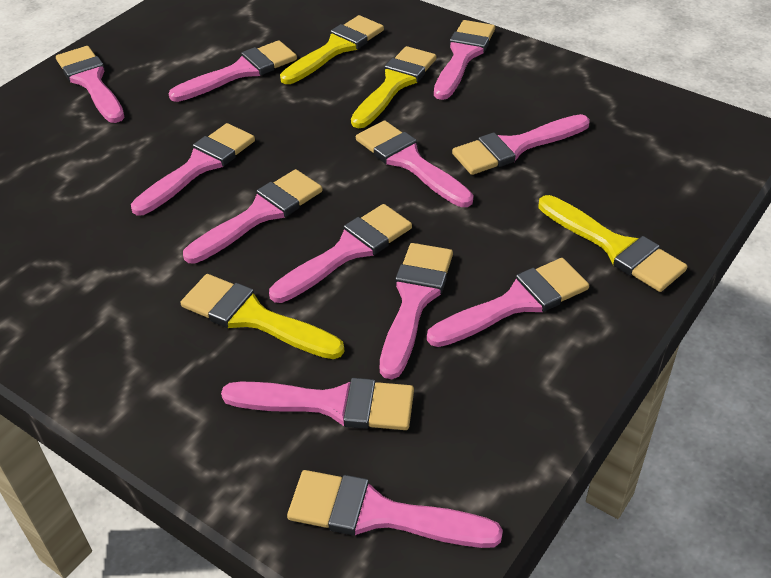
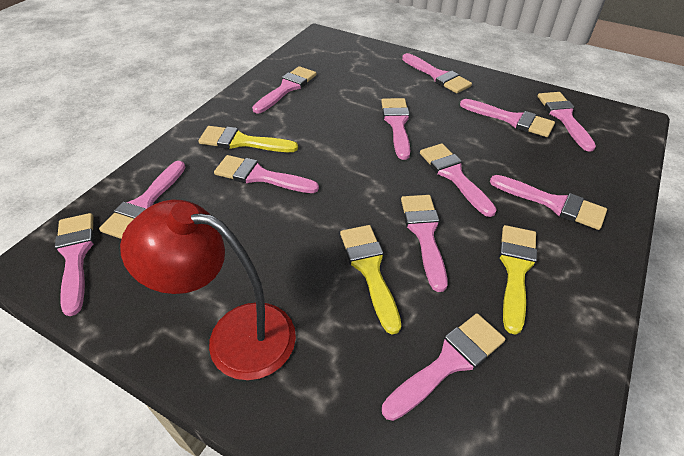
red lamp: 0 -> 1
yellow brush: 4 -> 3

